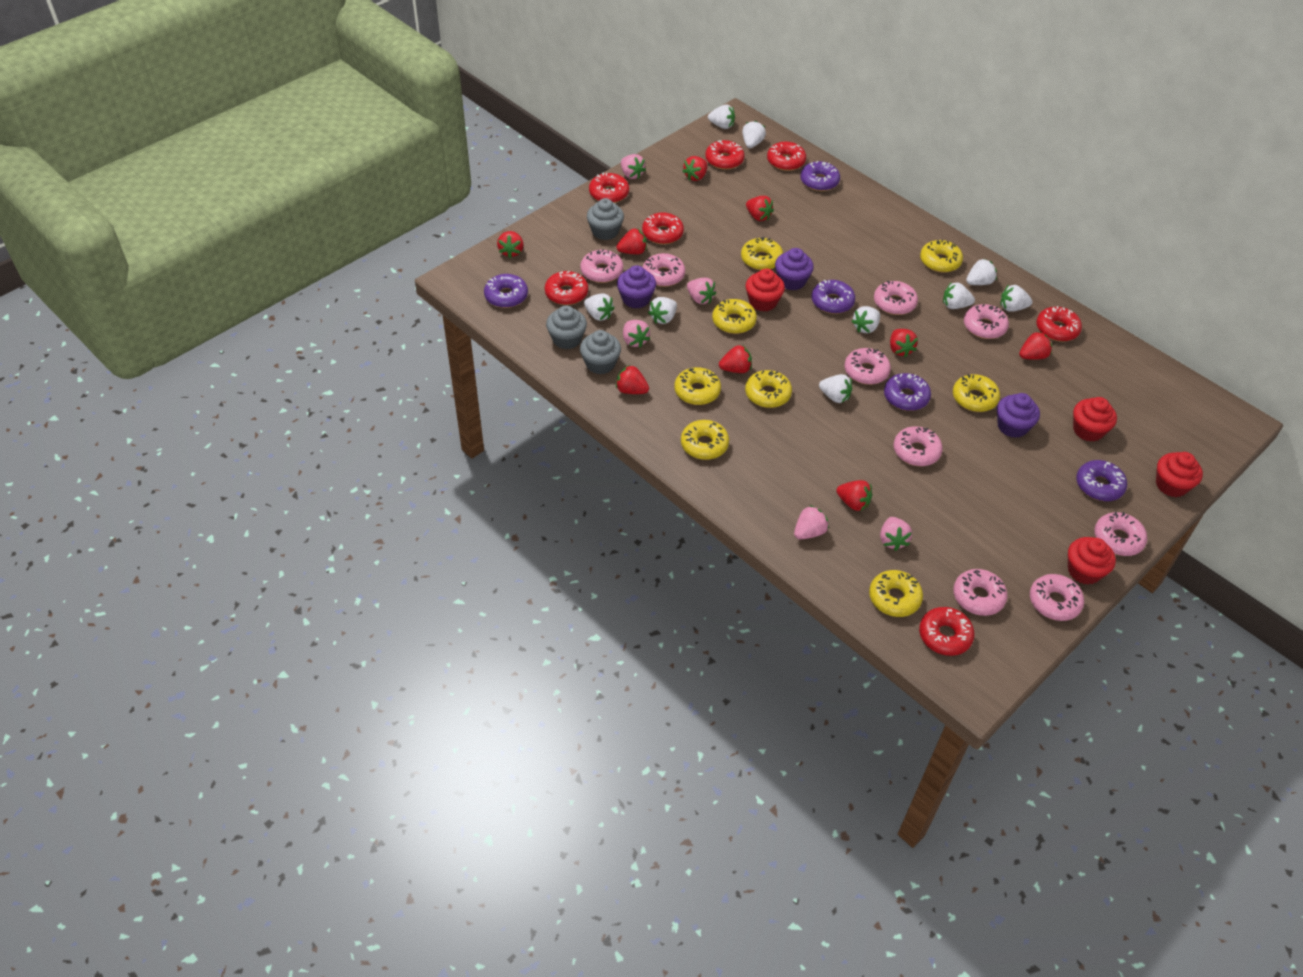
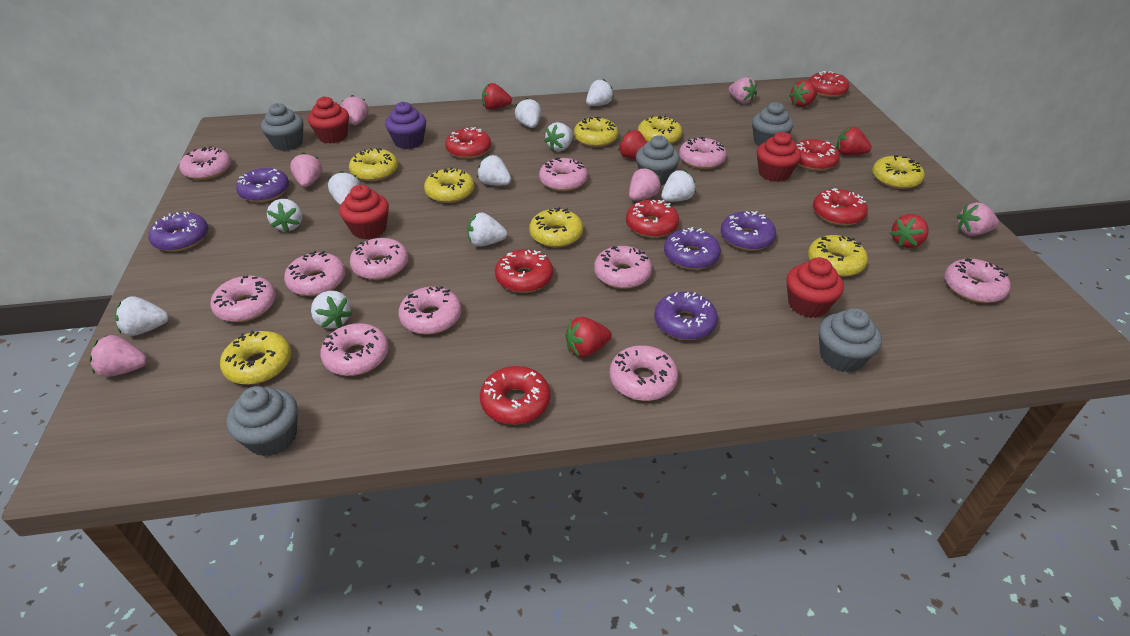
grey cupcake: 3 -> 5
pink donut: 9 -> 11
pink strawberry: 5 -> 6
purple cupcake: 3 -> 1
red strawberry: 9 -> 6
white strawberry: 9 -> 10

